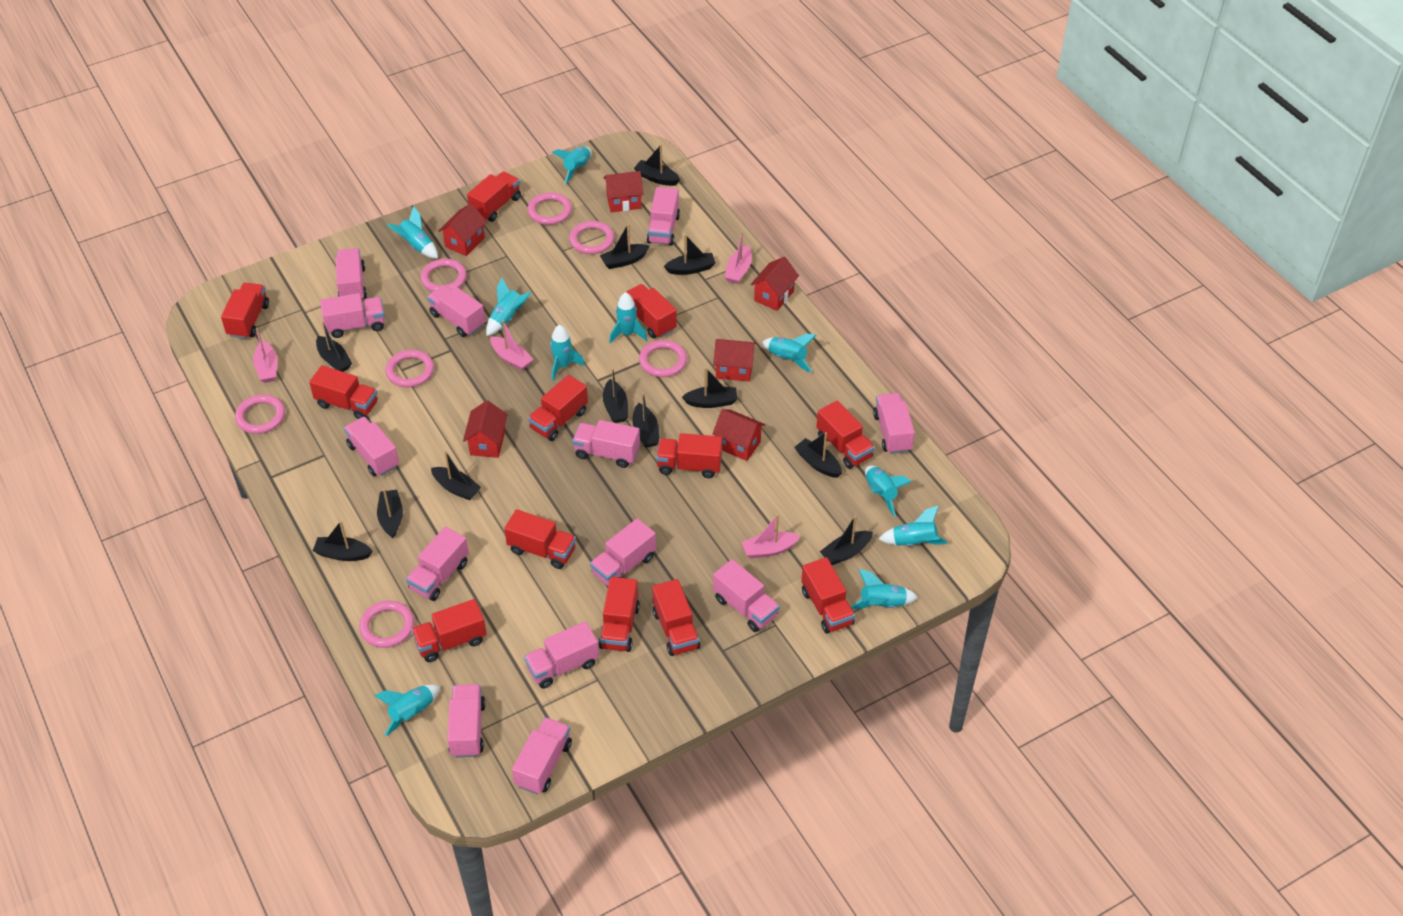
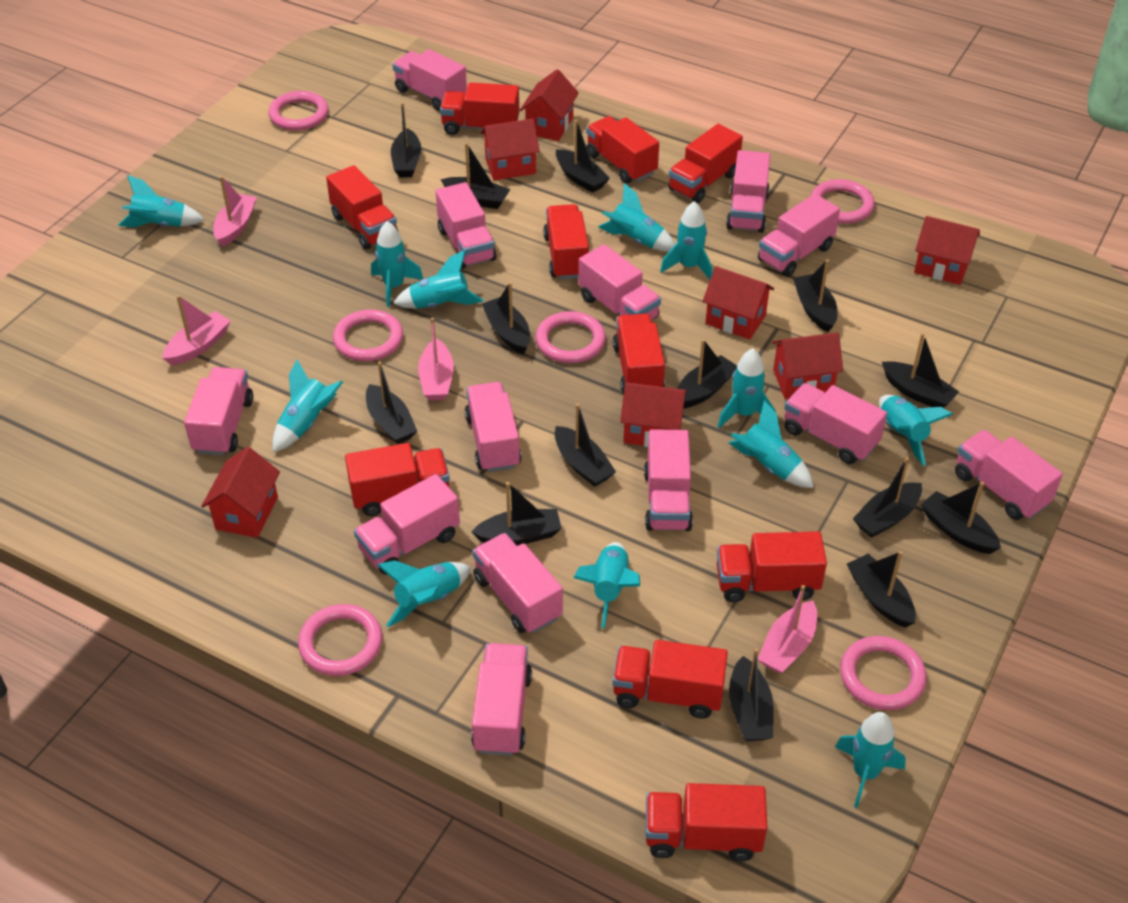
black boat: 12 -> 14
pink ring: 7 -> 6
red house: 6 -> 7
red truck: 12 -> 10
turquoise rocket: 10 -> 12

